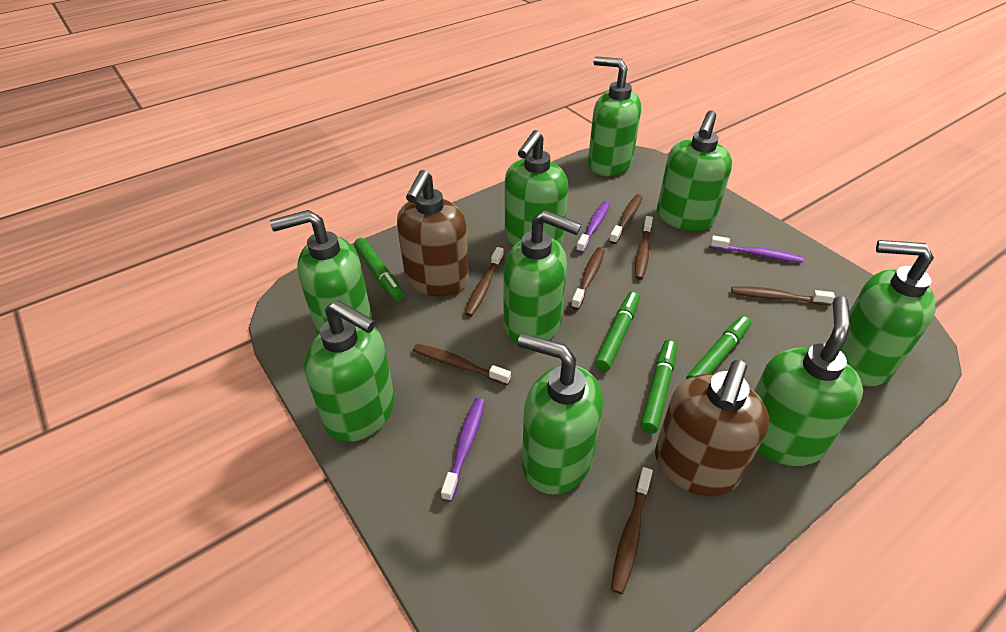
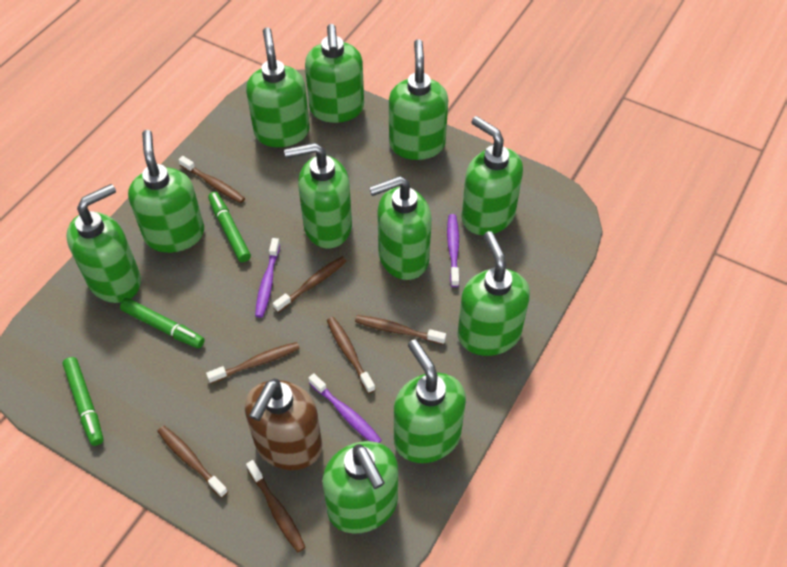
brown soap dispenser: 2 -> 1
green marker: 4 -> 3
green soap dispenser: 9 -> 11

